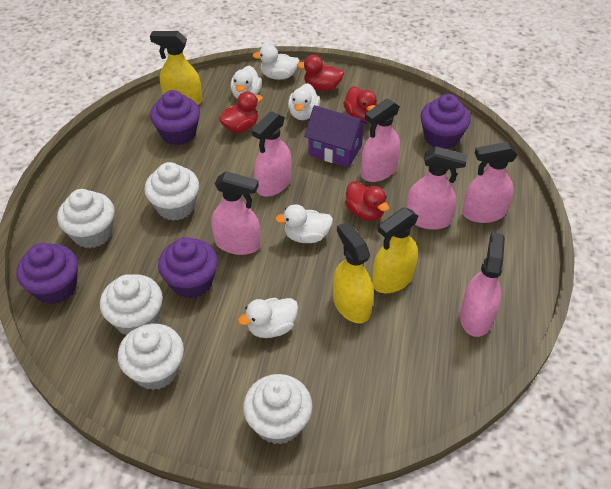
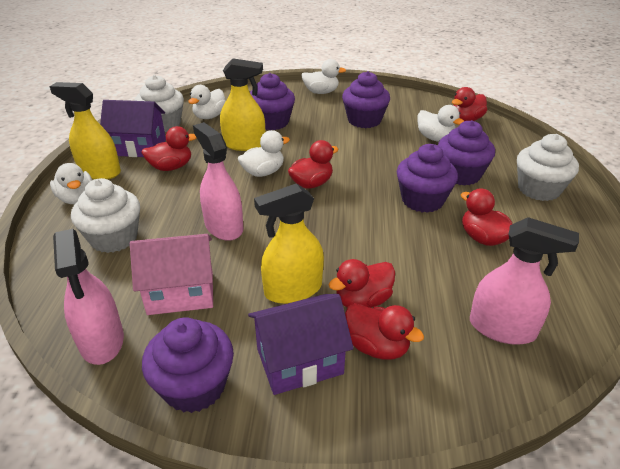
pink house: 0 -> 1
pink spray bottle: 6 -> 3
purple cupcake: 4 -> 5
purple house: 1 -> 2
red duck: 4 -> 6
white cupcake: 5 -> 3

